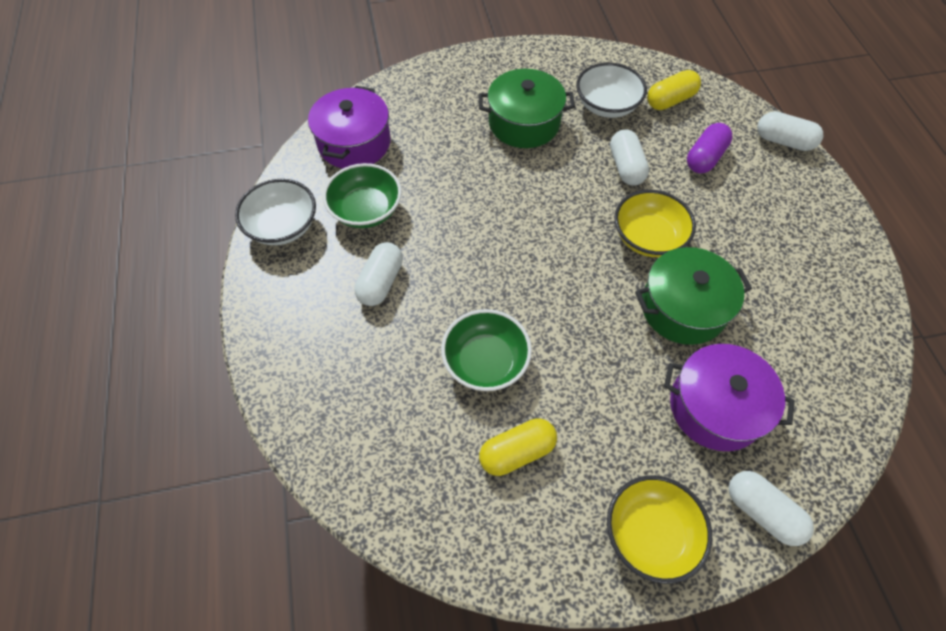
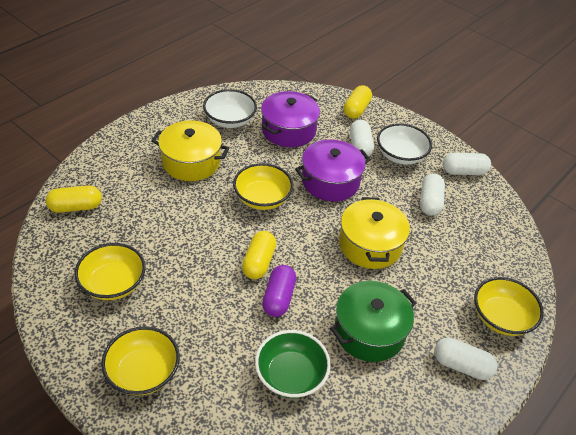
green bowl: 2 -> 1
green pot: 2 -> 1
yellow bowl: 2 -> 4
yellow capsule: 2 -> 3
yellow pot: 0 -> 2

